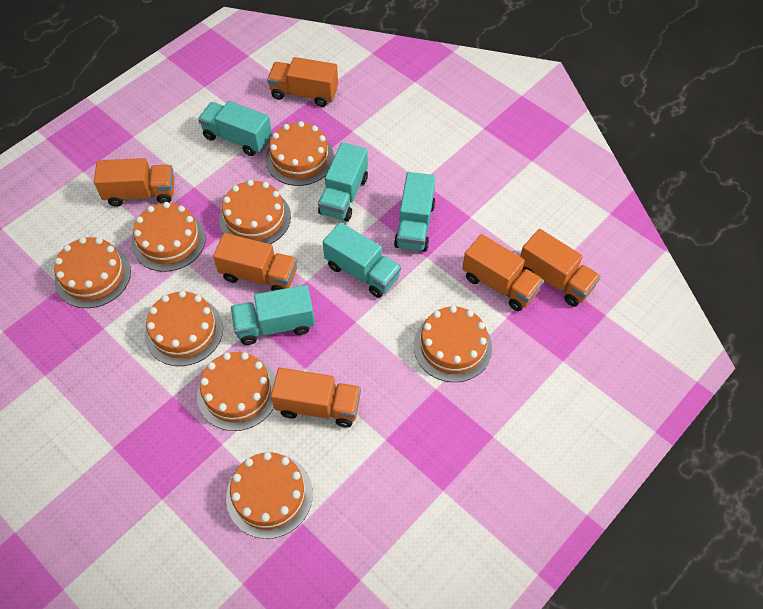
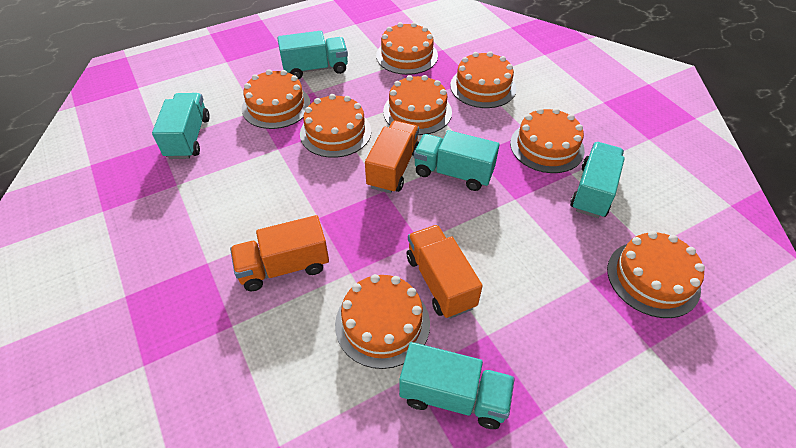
orange truck: 6 -> 3

